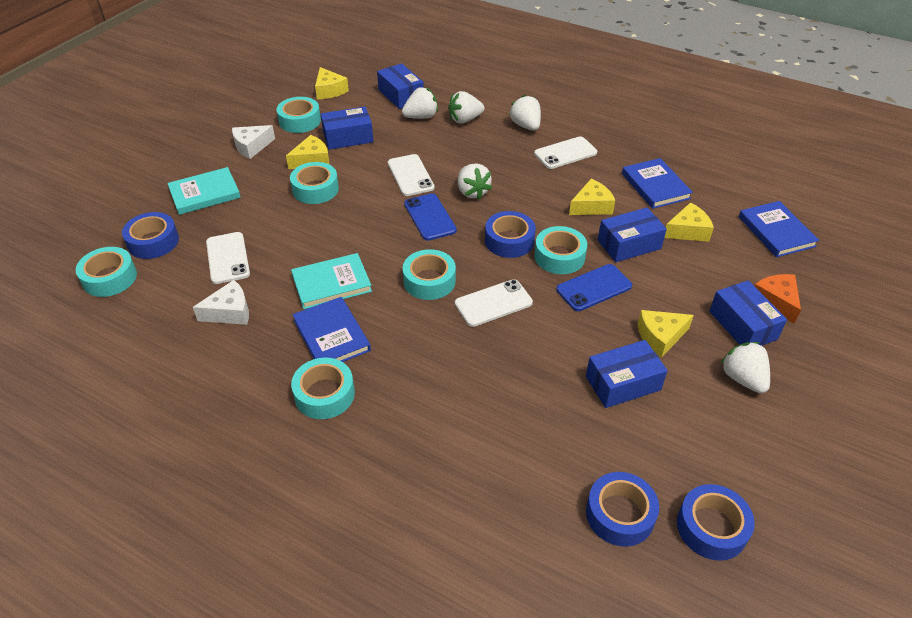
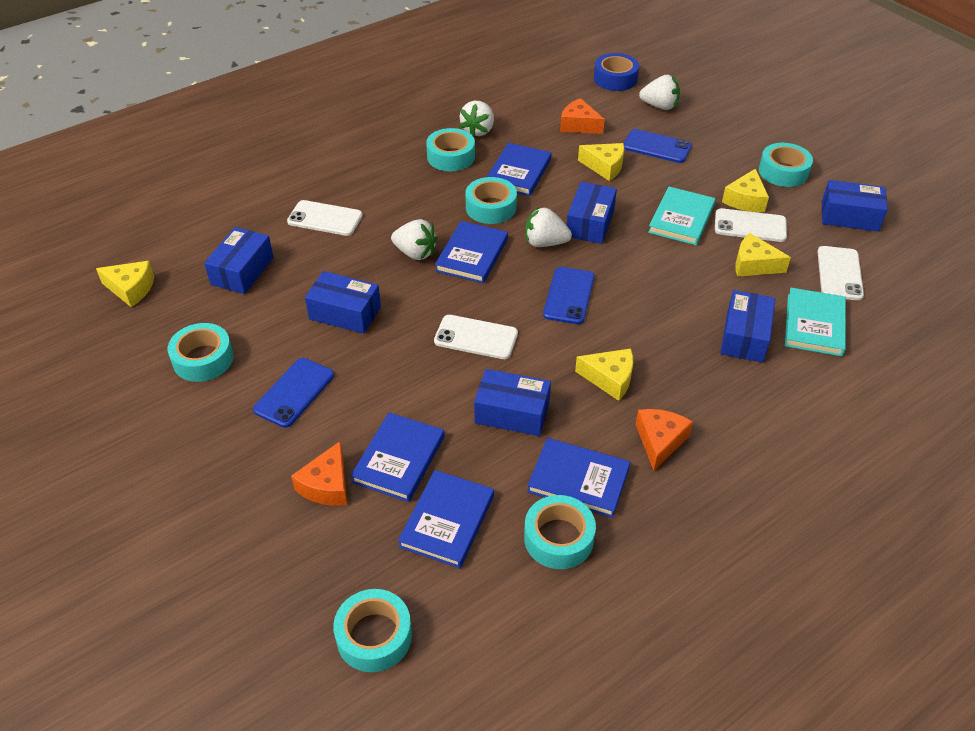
blue book: 3 -> 5
blue box: 5 -> 6
blue phone: 2 -> 3
blue tape: 4 -> 1
orange cheese: 1 -> 3
white cheese: 2 -> 0
white strawberry: 5 -> 4

